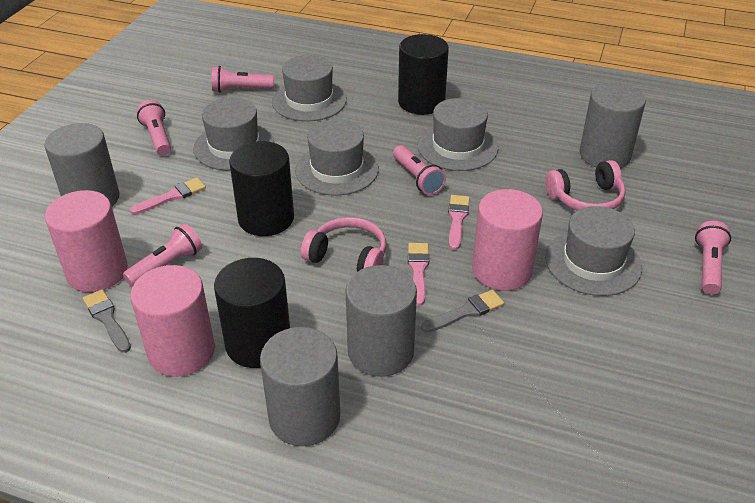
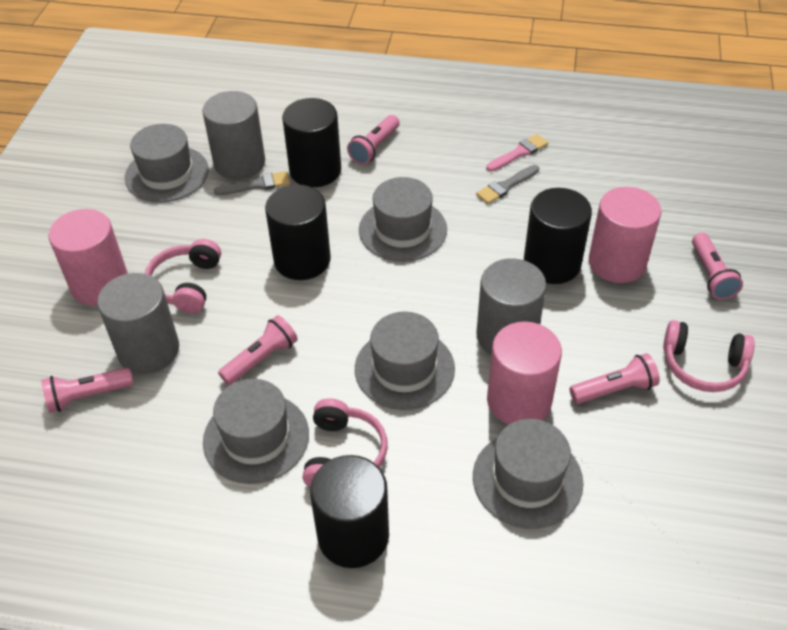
black cylinder: 3 -> 4
grey cylinder: 4 -> 3
pink brush: 3 -> 1
pink headphones: 2 -> 3

